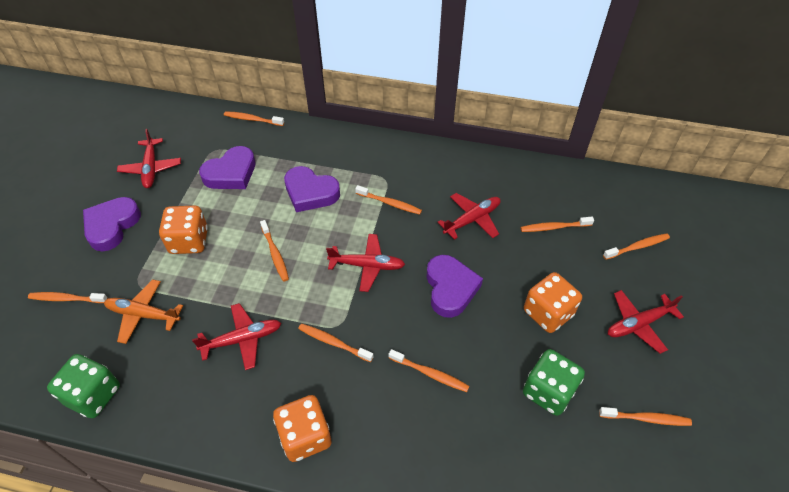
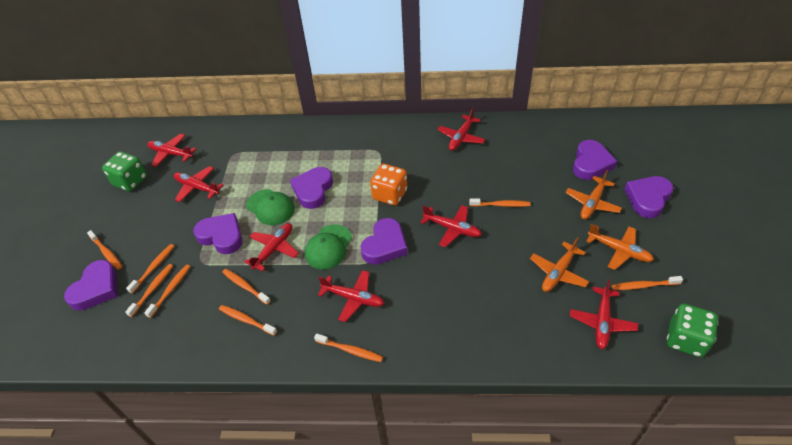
green cap: 0 -> 2
orange dice: 3 -> 1
orange plane: 1 -> 3
purple heart: 4 -> 6
red plane: 5 -> 7

